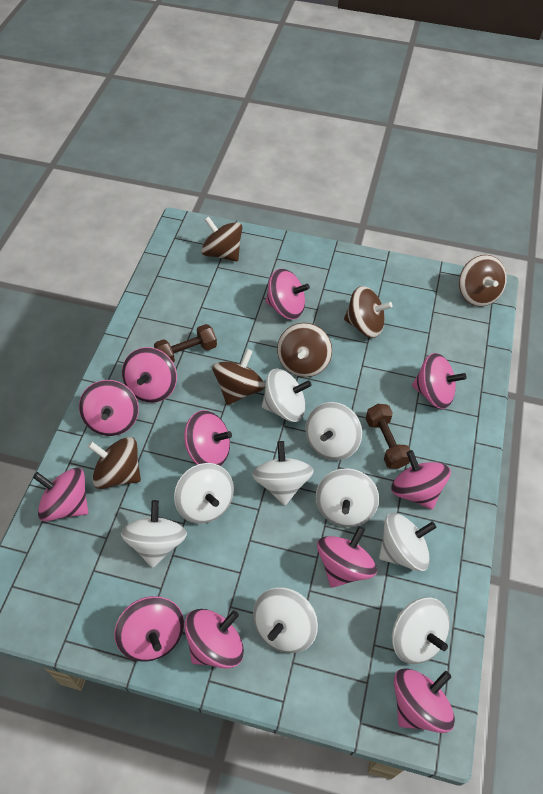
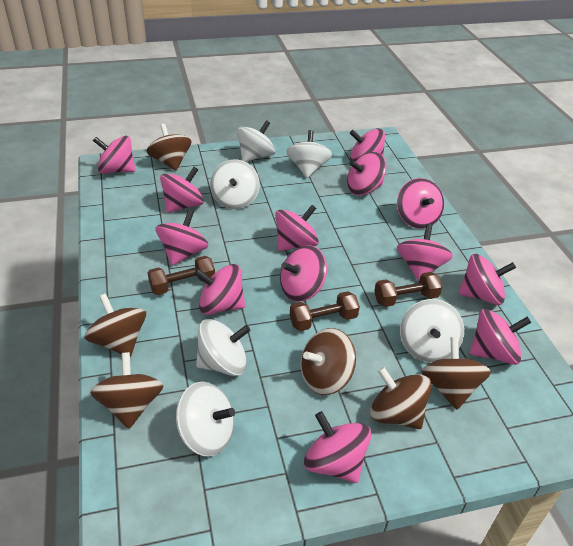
brown dumbbell: 2 -> 3
pink spinning top: 11 -> 13
white spinning top: 9 -> 6

